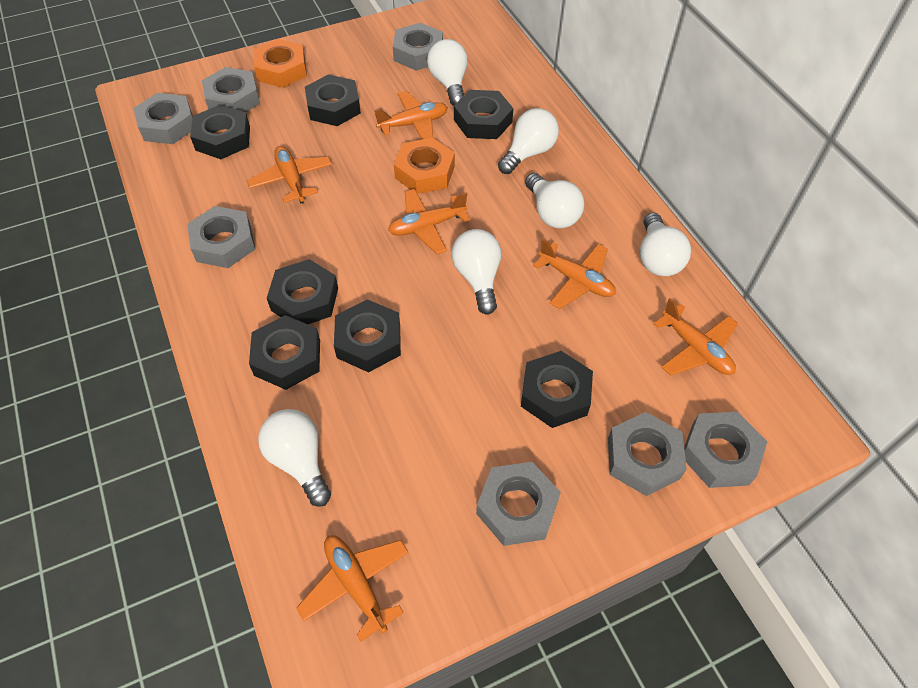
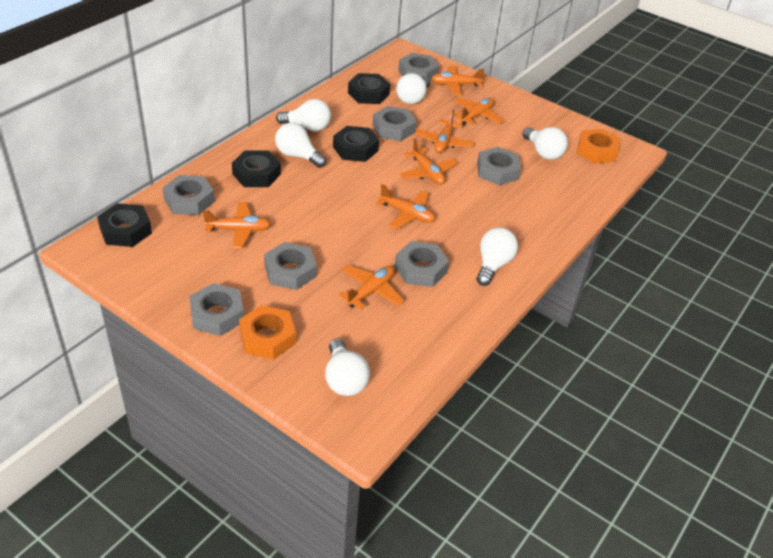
black nut: 7 -> 4
orange plane: 6 -> 7

